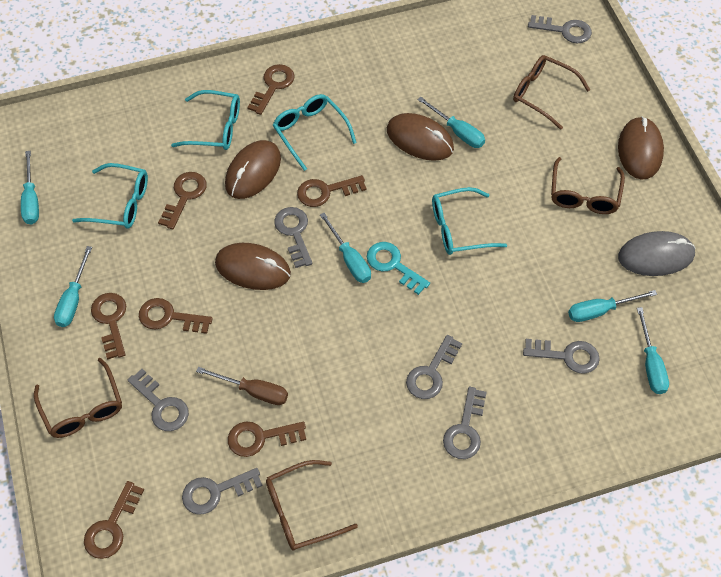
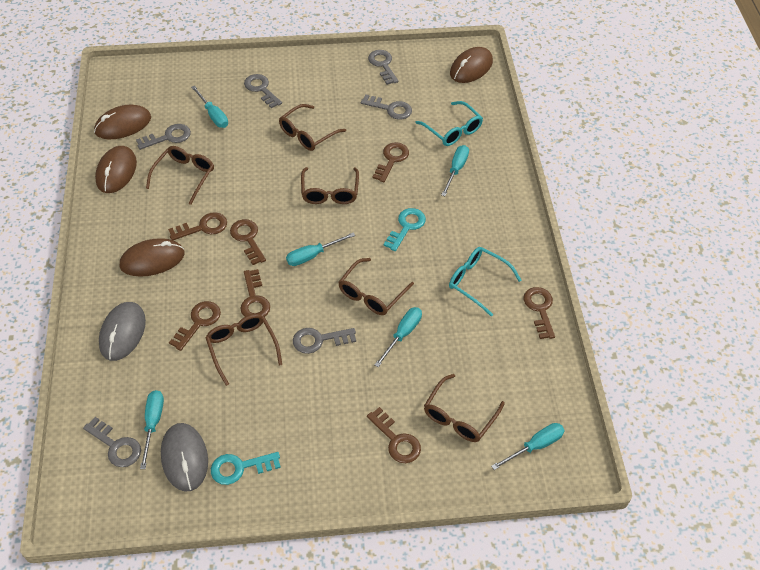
brown glasses: 4 -> 6
brown screwdriver: 1 -> 0
grey key: 7 -> 6
grey mouse: 1 -> 2
turquoise glasses: 4 -> 2
turquoise key: 1 -> 2

